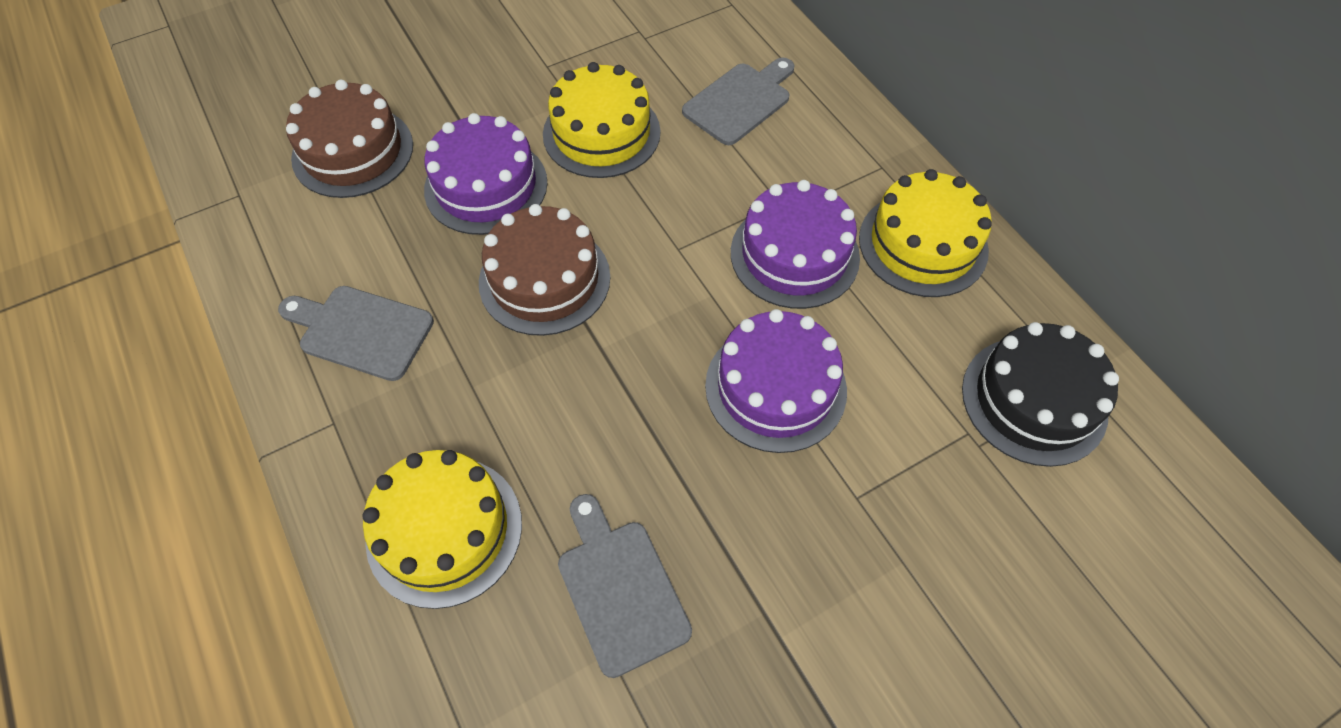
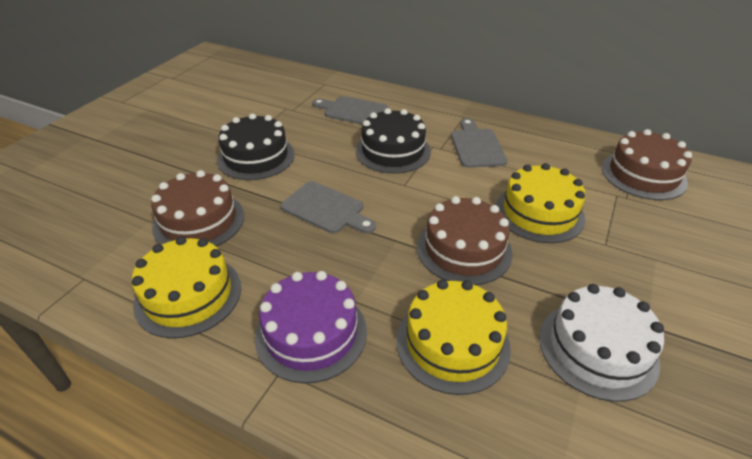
black cake: 1 -> 2
brown cake: 2 -> 3
purple cake: 3 -> 1
white cake: 0 -> 1

